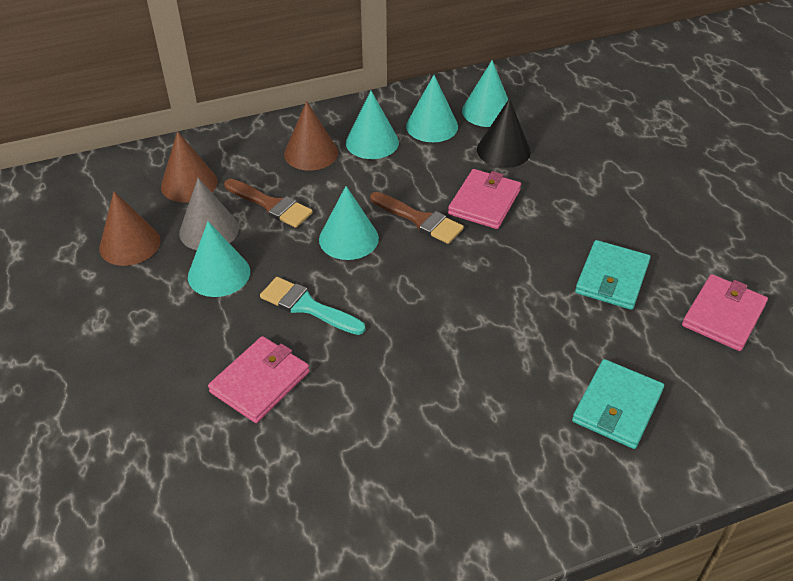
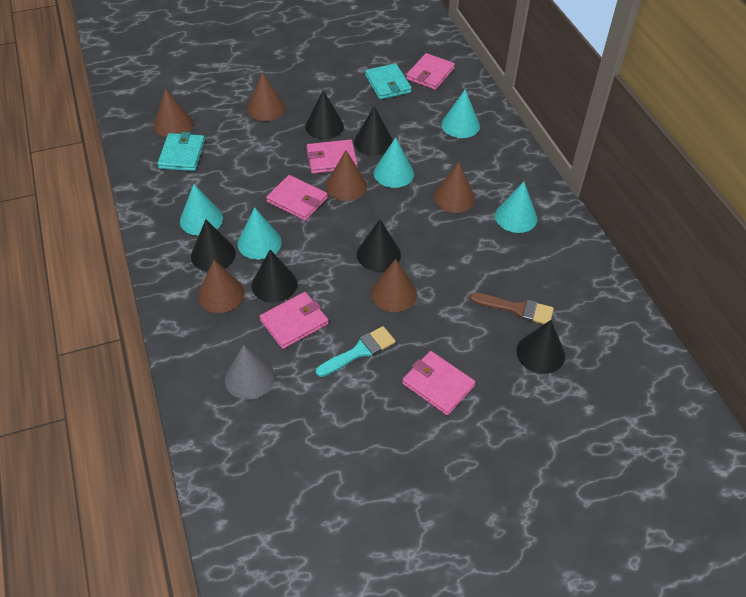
black cone: 1 -> 6
brown brush: 2 -> 1
brown cone: 3 -> 6
pink wallet: 3 -> 5

